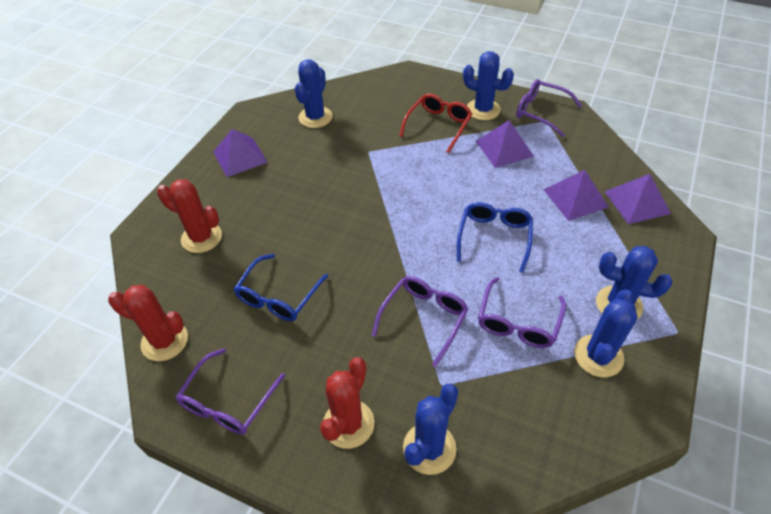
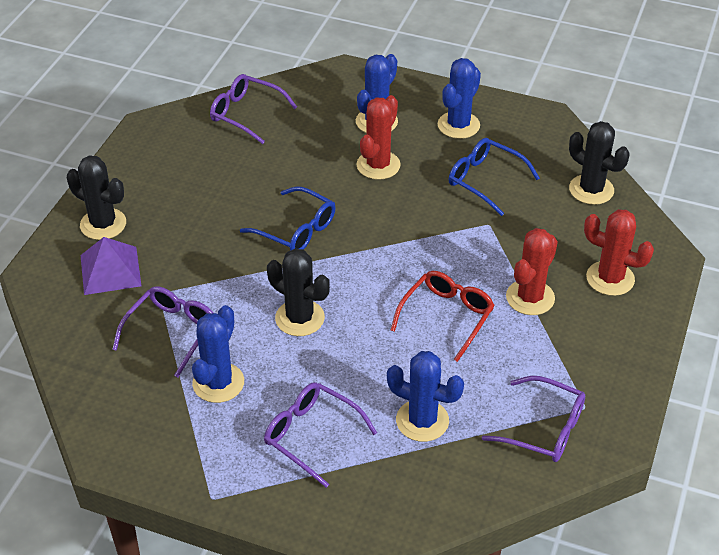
black cactus: 0 -> 3
blue cactus: 5 -> 4
purple pyramid: 4 -> 1

